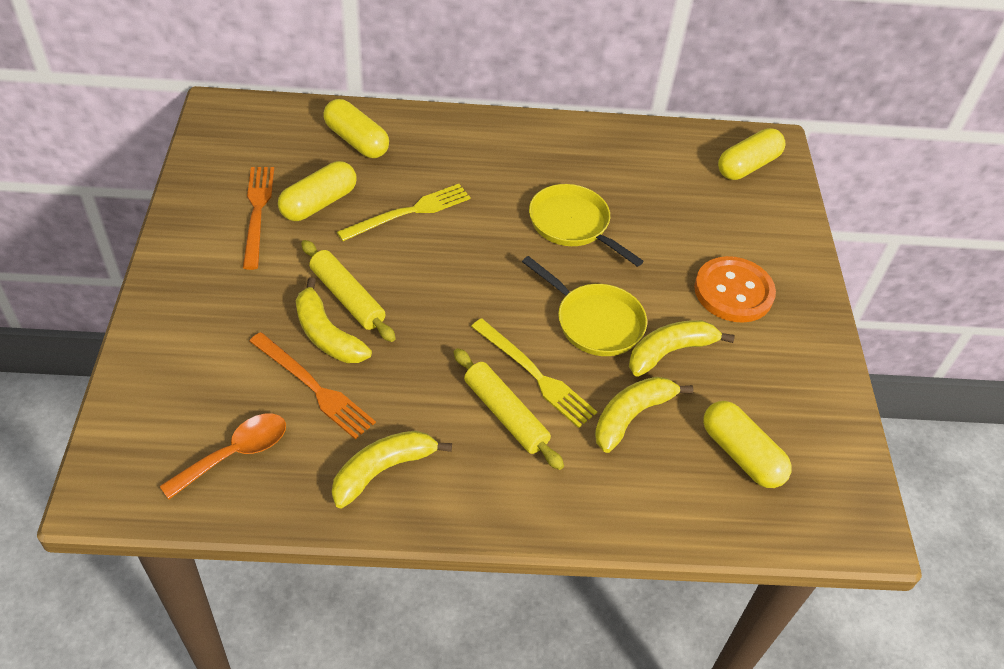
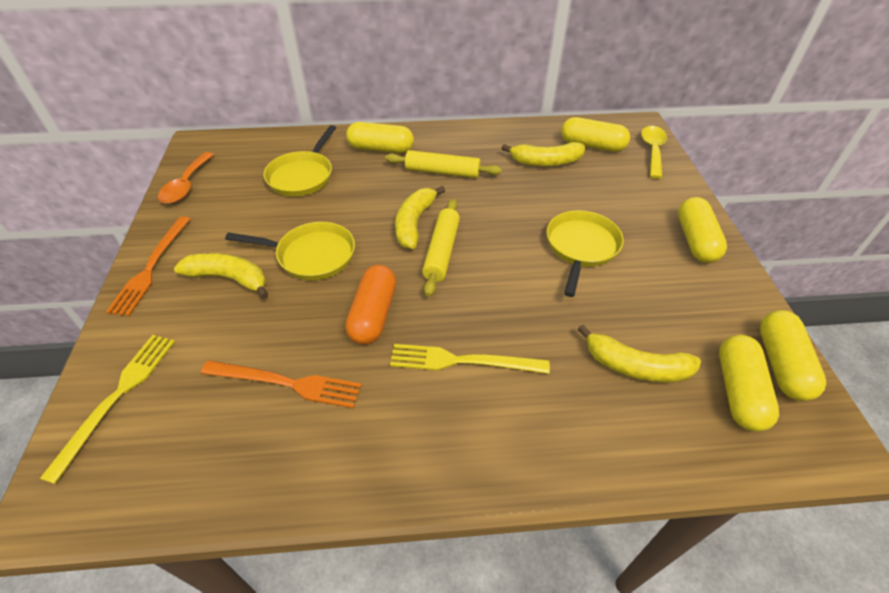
orange button: 1 -> 0
orange capsule: 0 -> 1
yellow capsule: 4 -> 5
yellow pan: 2 -> 3
yellow spoon: 0 -> 1

